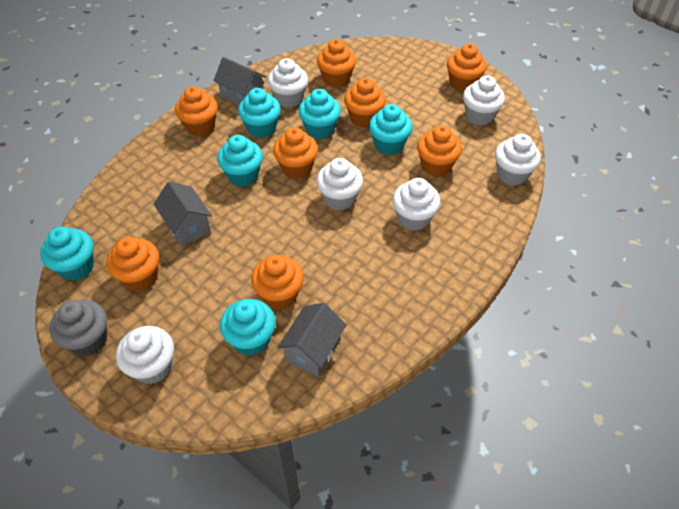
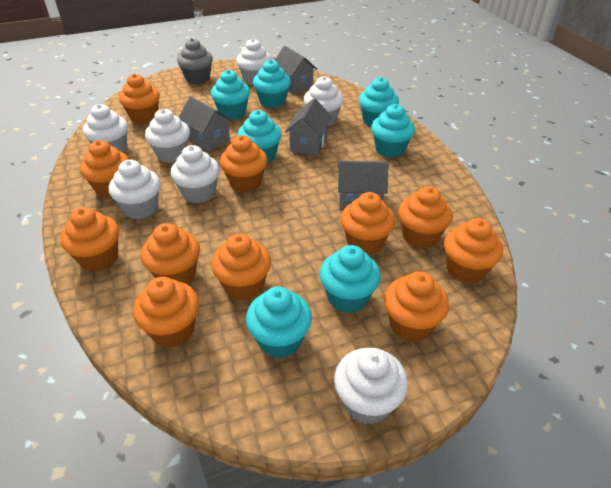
grey house: 3 -> 4
orange cupcake: 8 -> 11
turquoise cupcake: 6 -> 7
white cupcake: 6 -> 7

